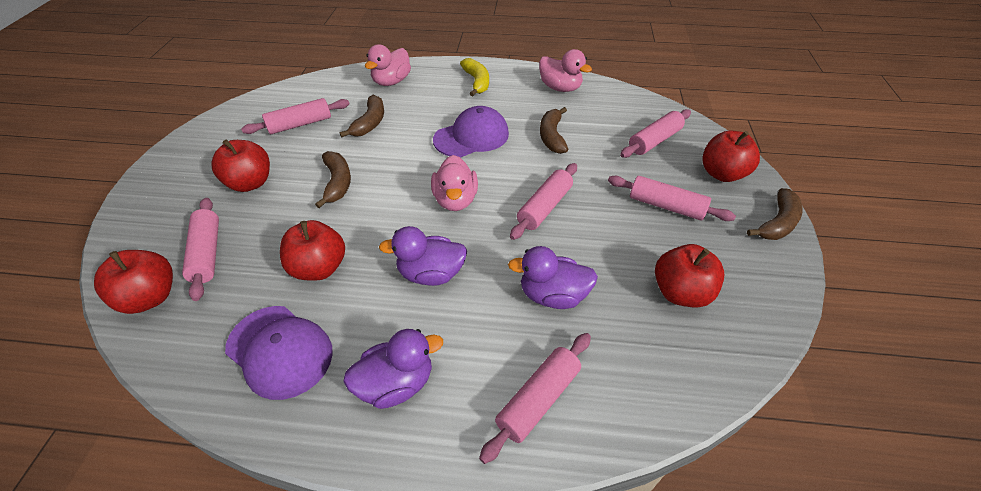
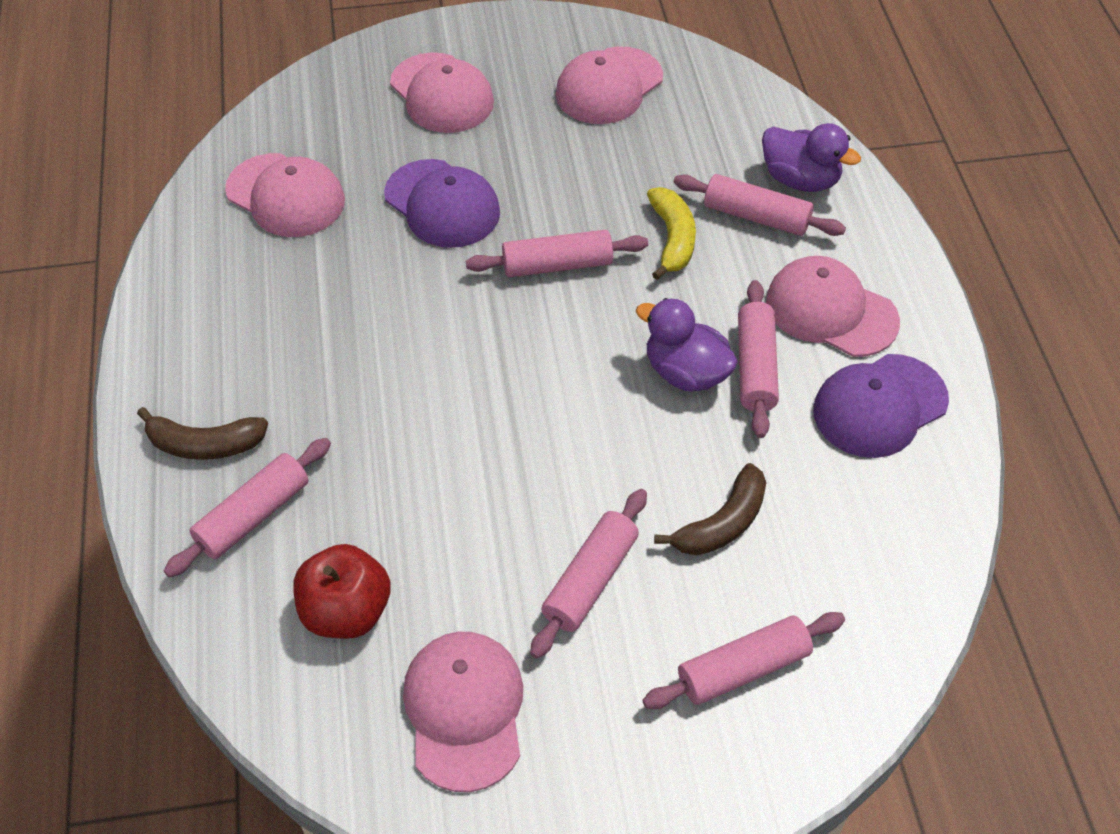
brown banana: 4 -> 2
pink cap: 0 -> 5
pink duck: 3 -> 0
purple duck: 3 -> 2
red apple: 5 -> 1

